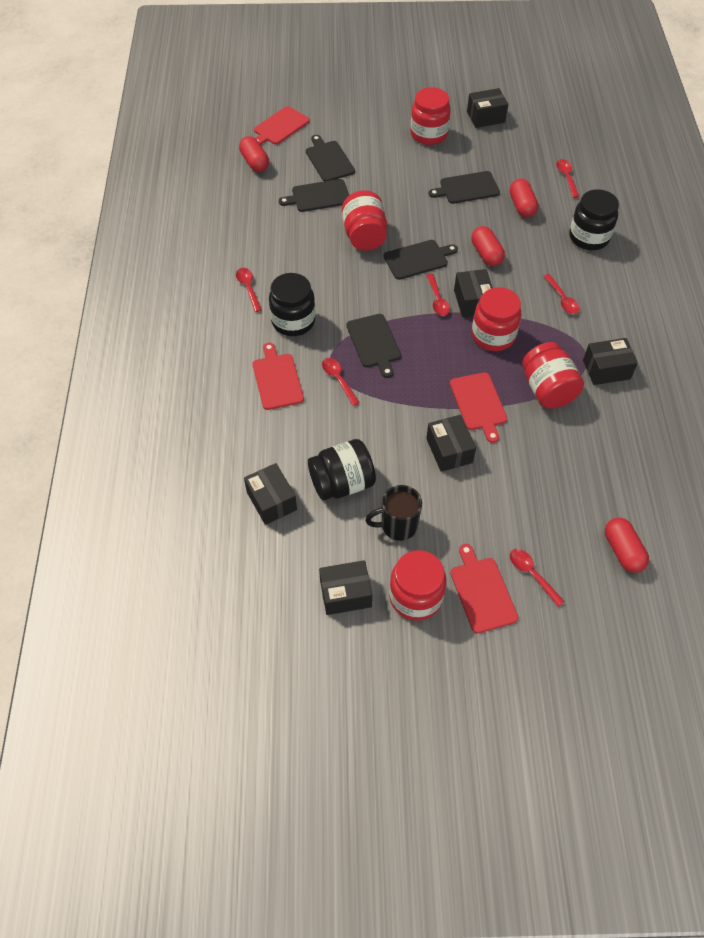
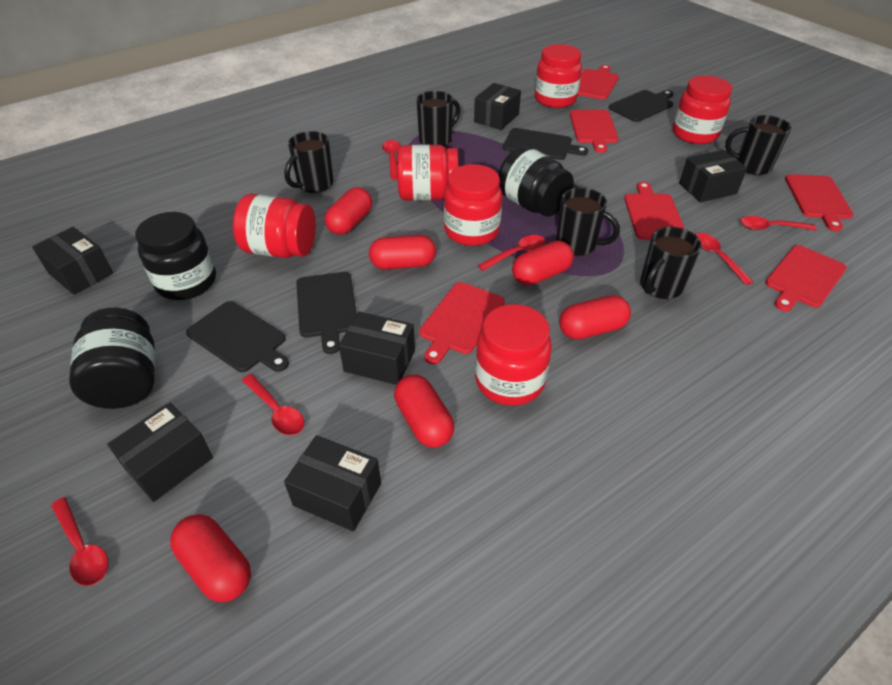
black cutting board: 5 -> 4
black mug: 1 -> 5
red capsule: 4 -> 6
red cutting board: 4 -> 6
red jar: 5 -> 6

